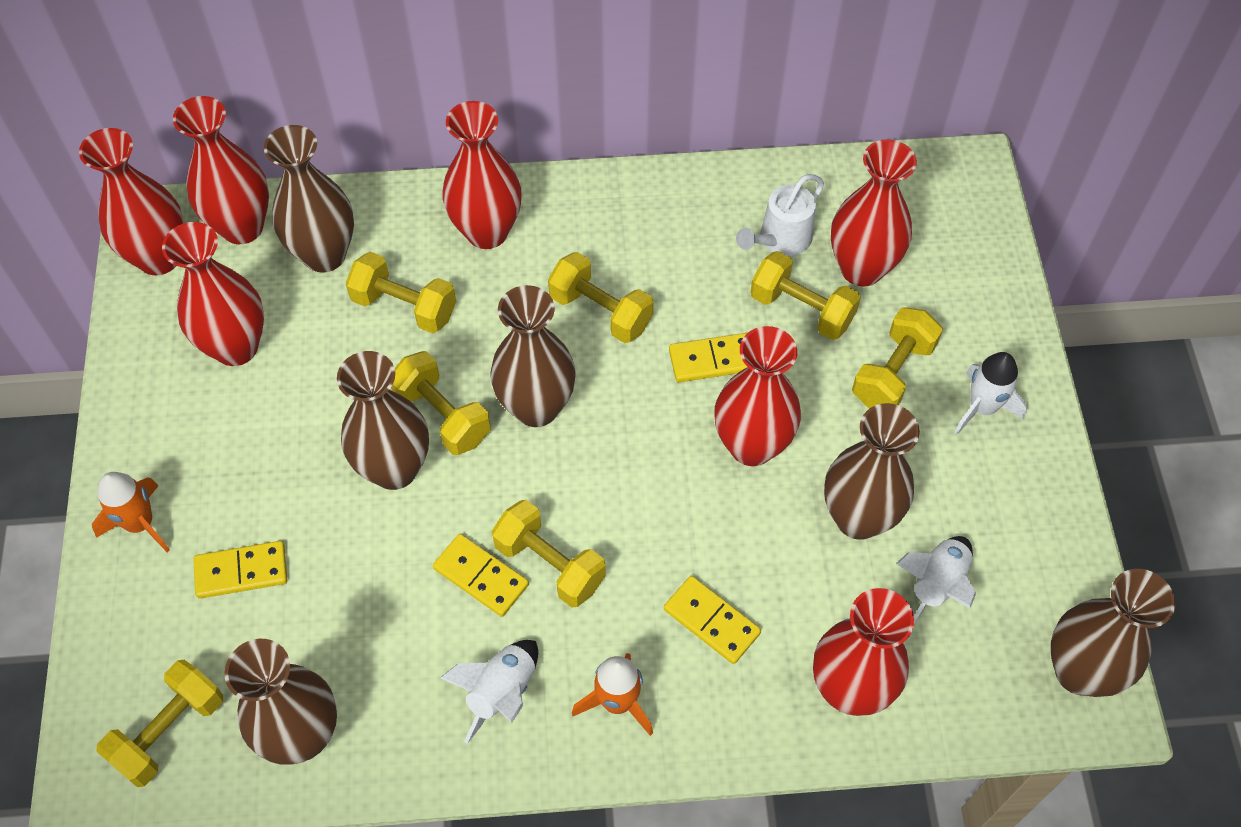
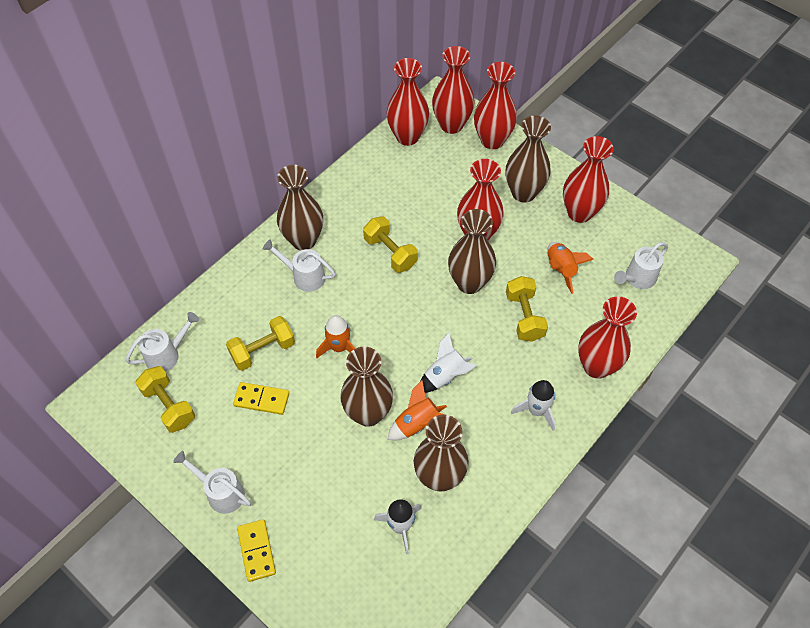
brown vase: 6 -> 5
orange rocket: 2 -> 3
red vase: 7 -> 6
white watering can: 1 -> 4
yellow domino: 4 -> 2
yellow dumbbell: 7 -> 4

